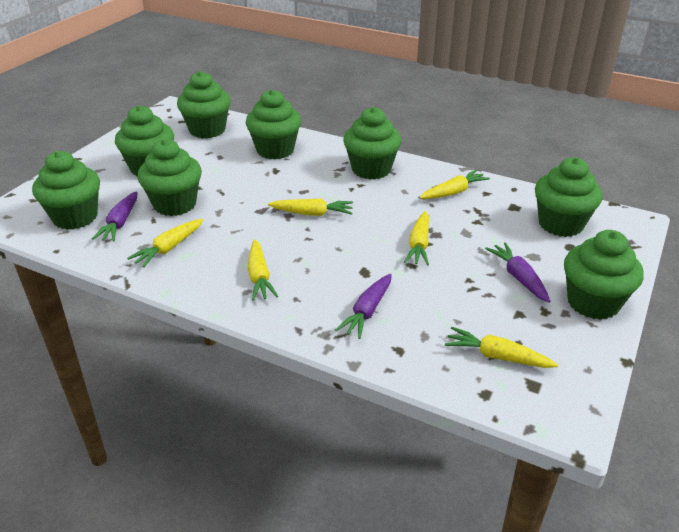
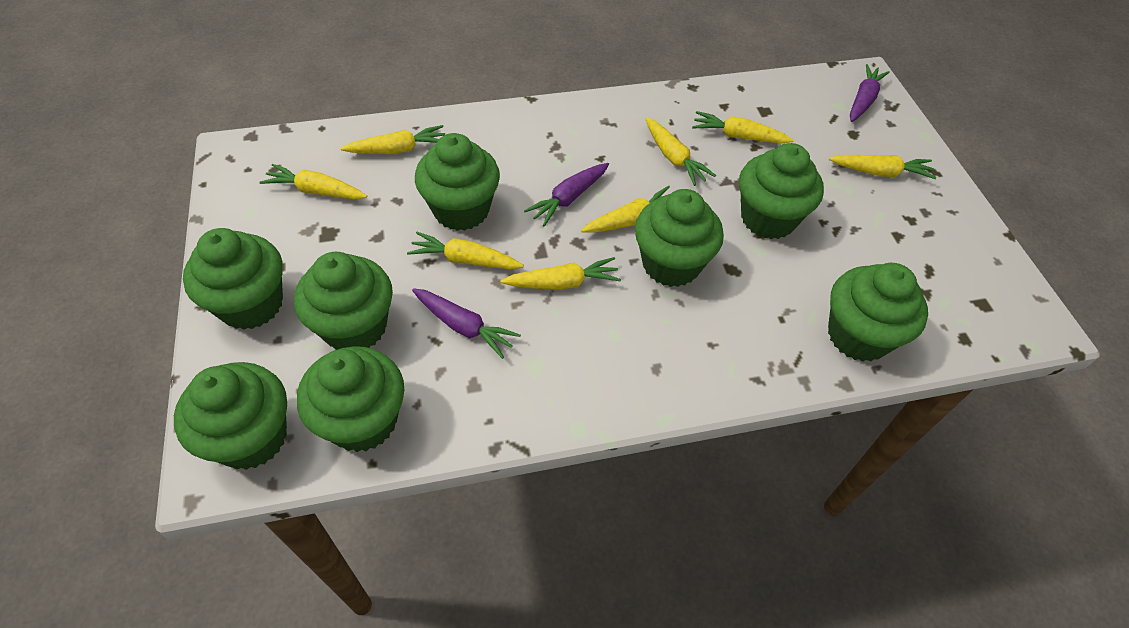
yellow carrot: 6 -> 8

